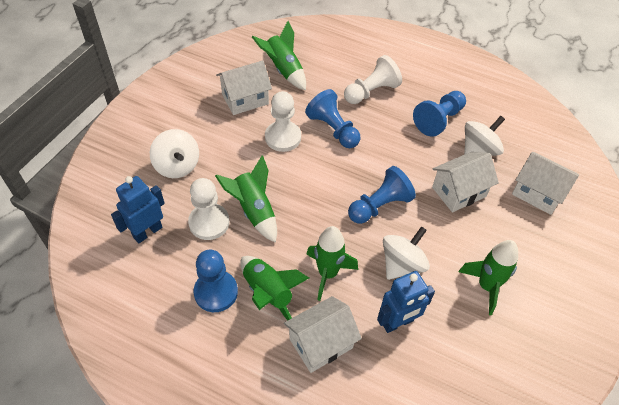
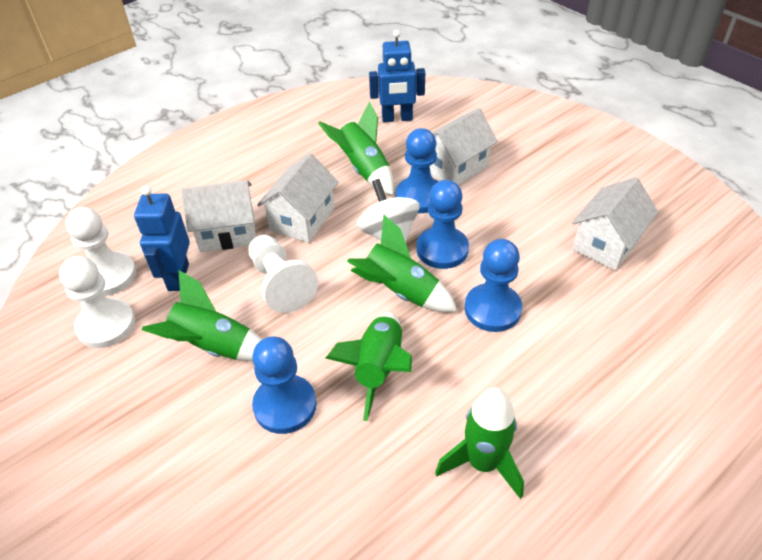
white spinning top: 3 -> 1

